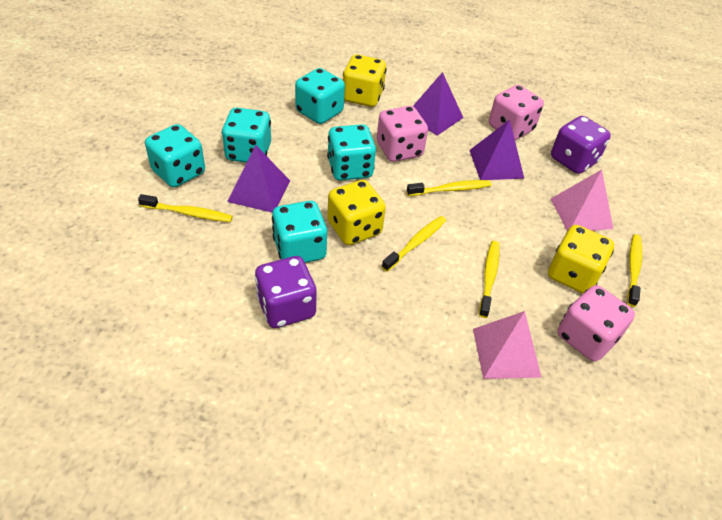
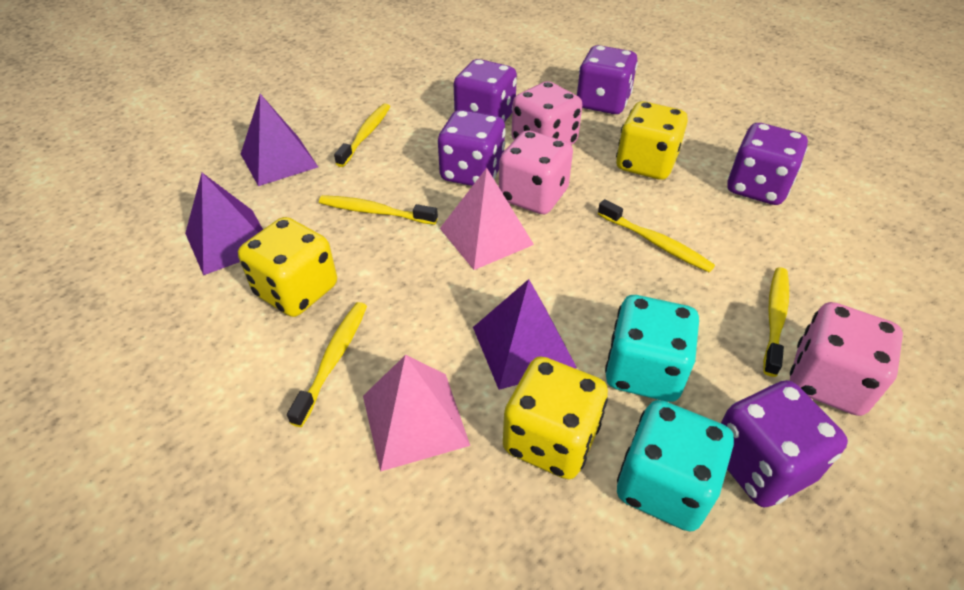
purple dice: 2 -> 5
turquoise dice: 5 -> 2

